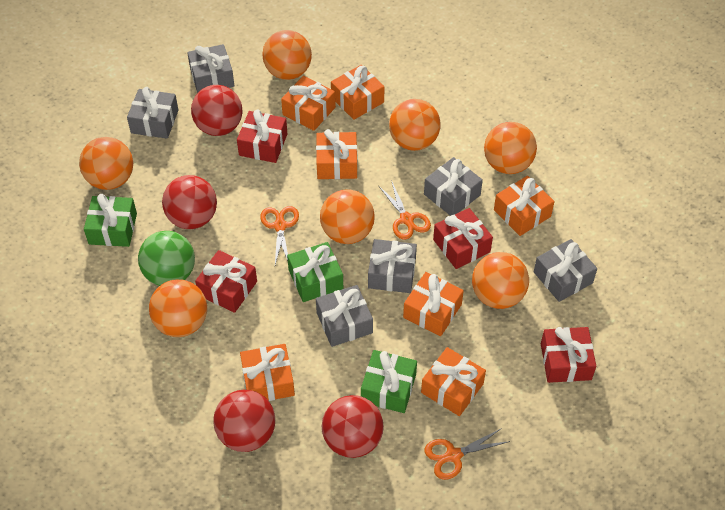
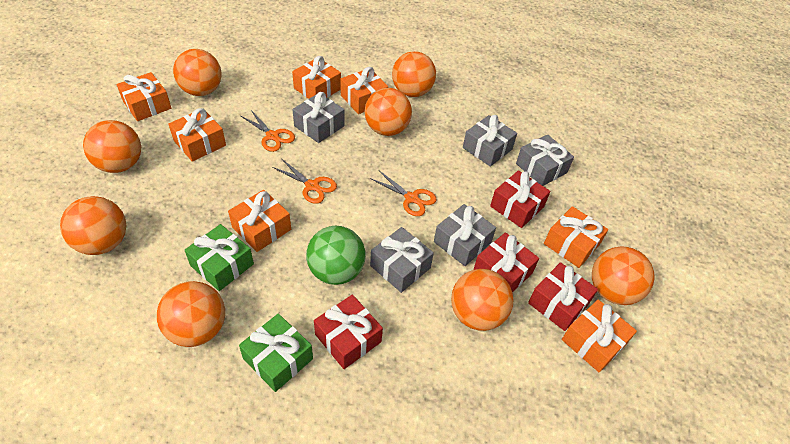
green gift: 3 -> 2
grey gift: 6 -> 5
orange ball: 7 -> 8
red ball: 4 -> 0

